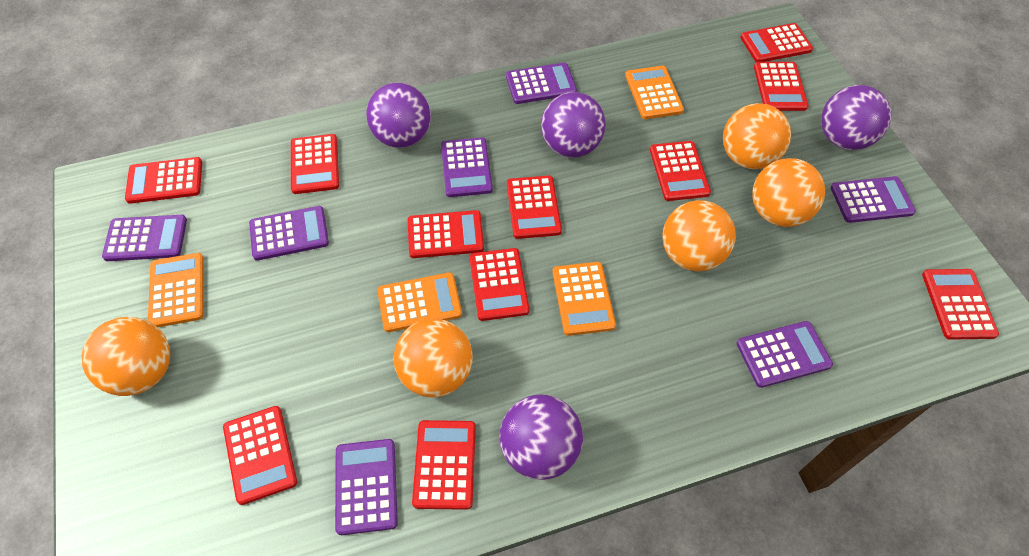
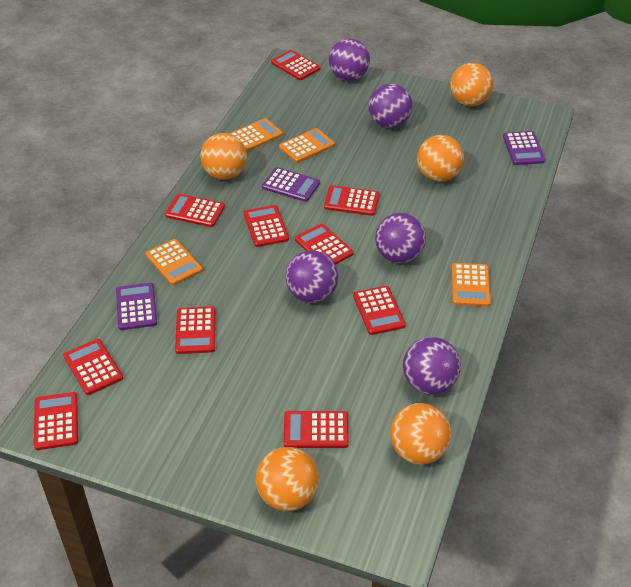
purple ball: 4 -> 5
purple calculator: 7 -> 3
red calculator: 11 -> 10

